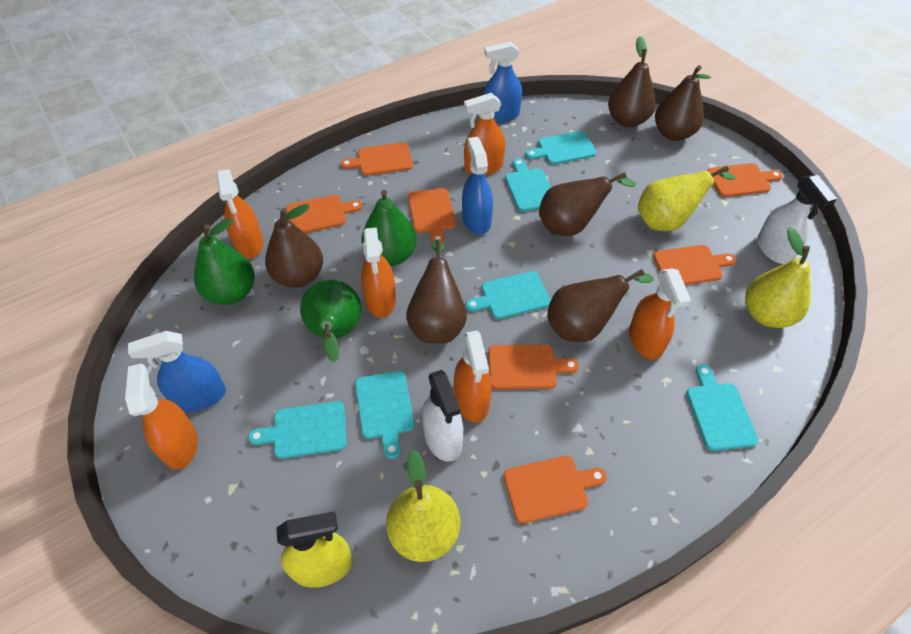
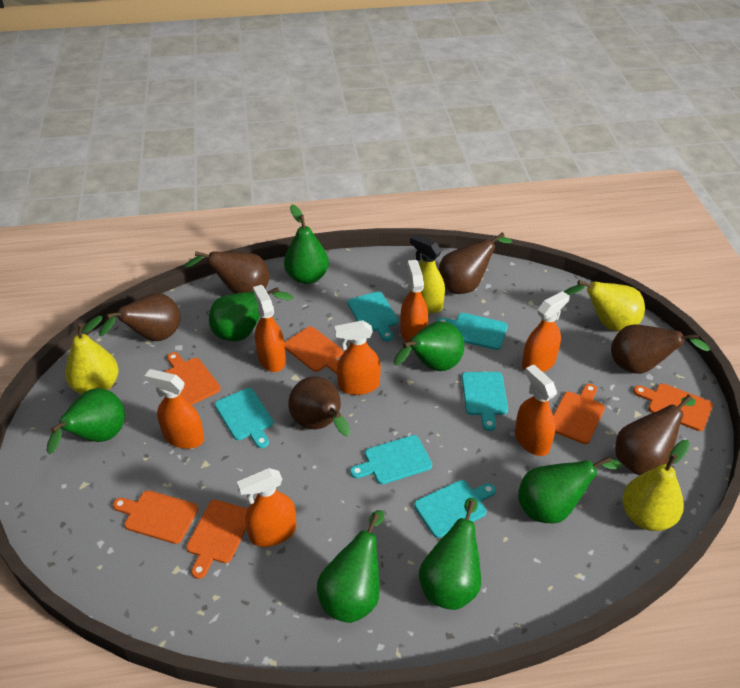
blue spray bottle: 3 -> 0
green pear: 3 -> 7
orange cutting board: 7 -> 6
orange spray bottle: 6 -> 7
white spray bottle: 2 -> 0

